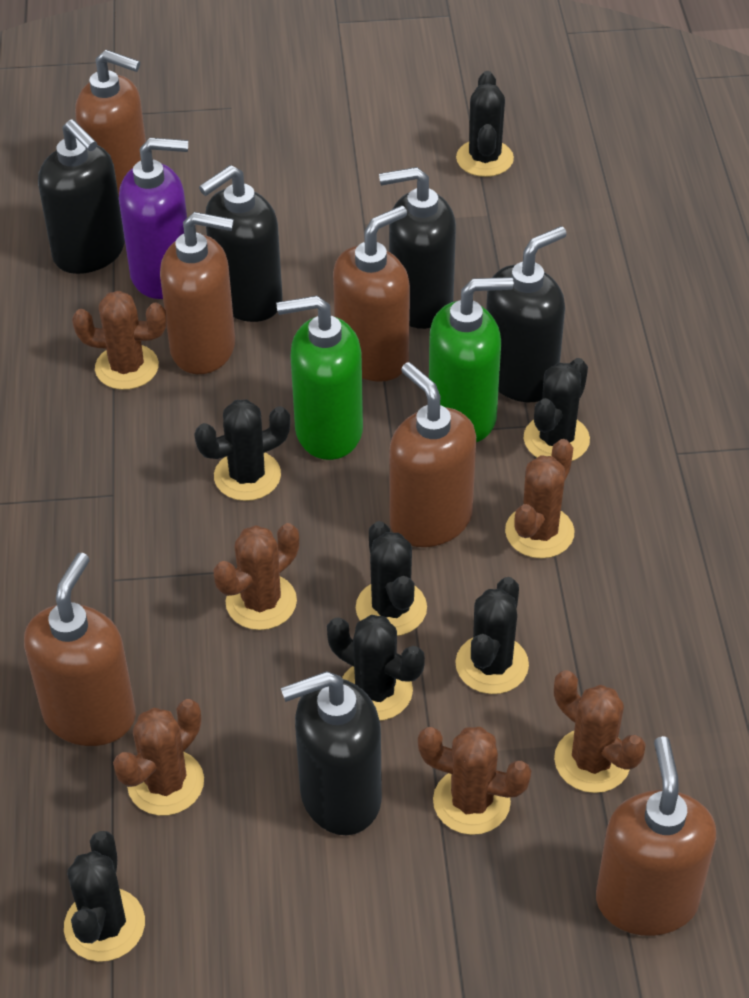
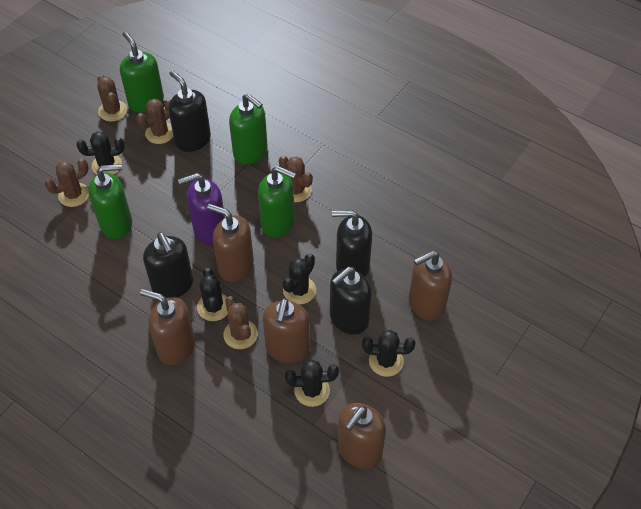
black cactus: 7 -> 5
black soap dispenser: 5 -> 4
brown cactus: 6 -> 5
brown soap dispenser: 6 -> 5
green soap dispenser: 2 -> 4

